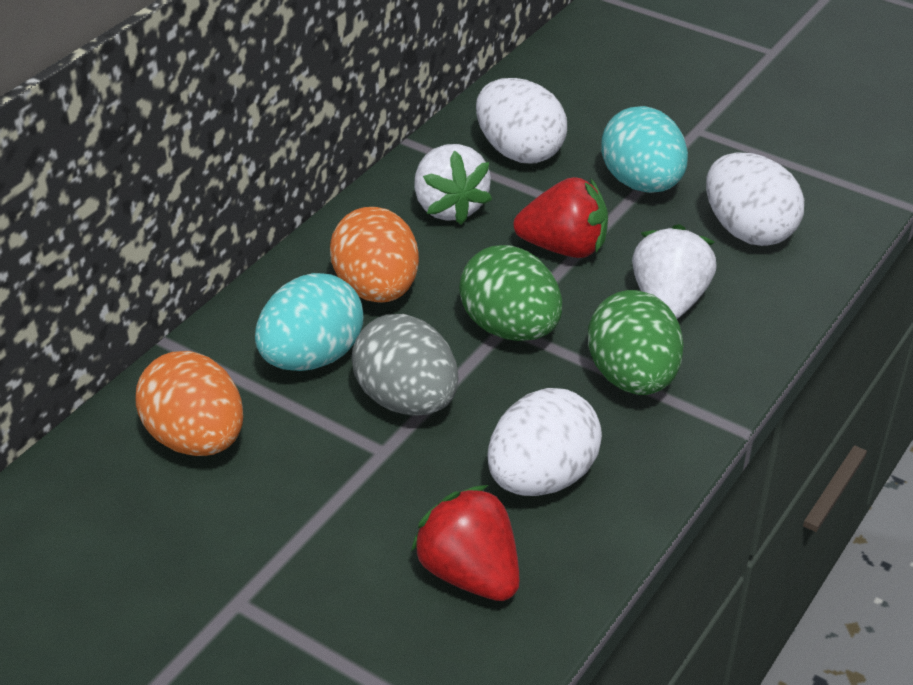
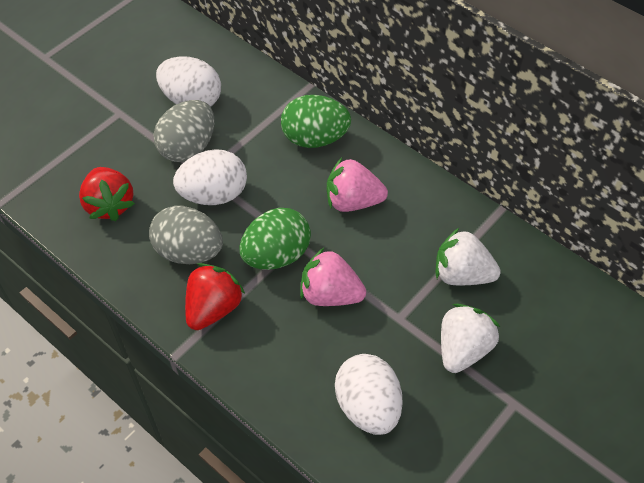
grey egg: 1 -> 2
orange egg: 2 -> 0
pink strawberry: 0 -> 2
turquoise egg: 2 -> 0

